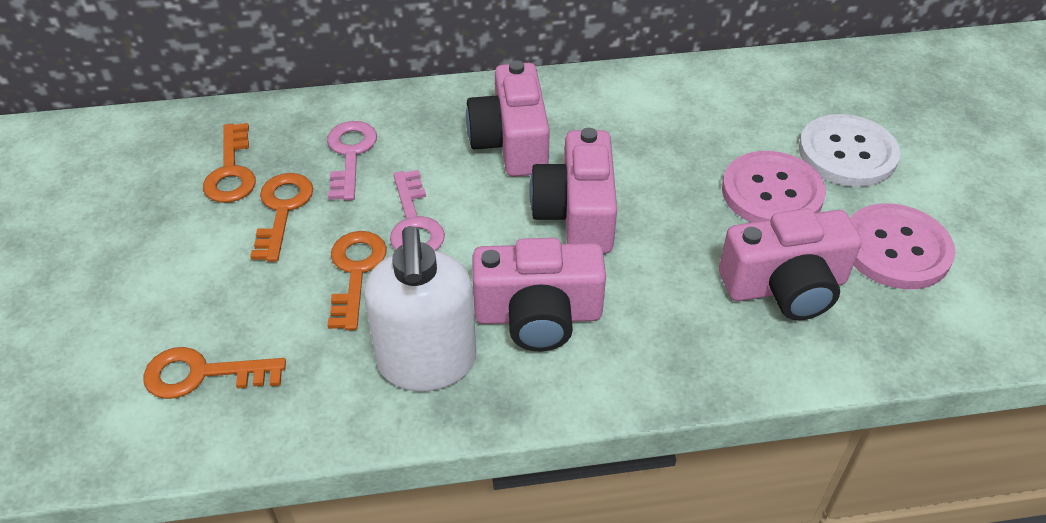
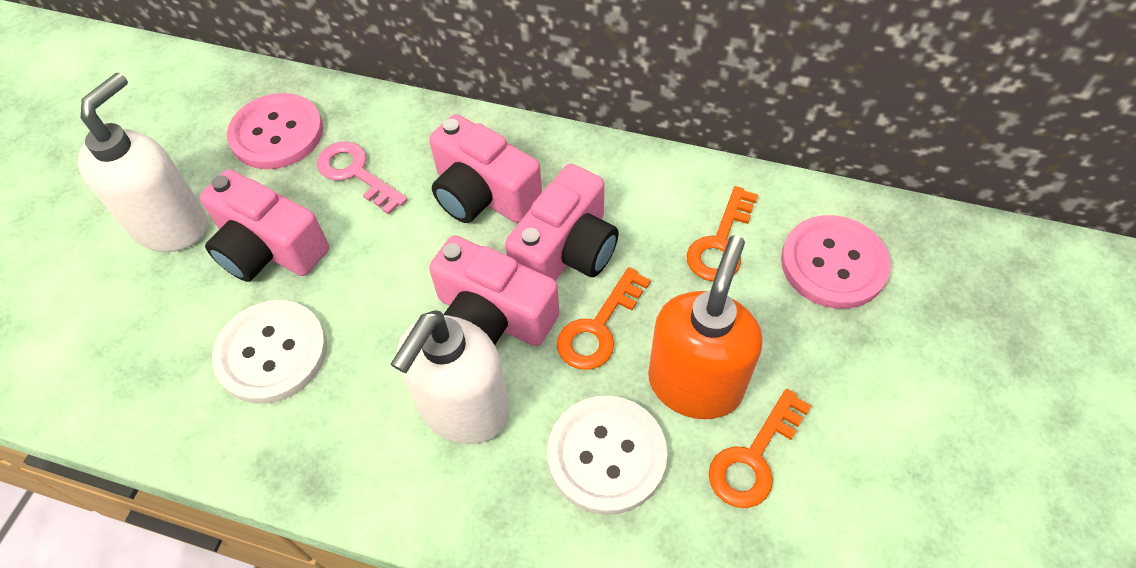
orange key: 4 -> 3
orange soap dispenser: 0 -> 1
pink key: 2 -> 1
white button: 1 -> 2
white soap dispenser: 1 -> 2

